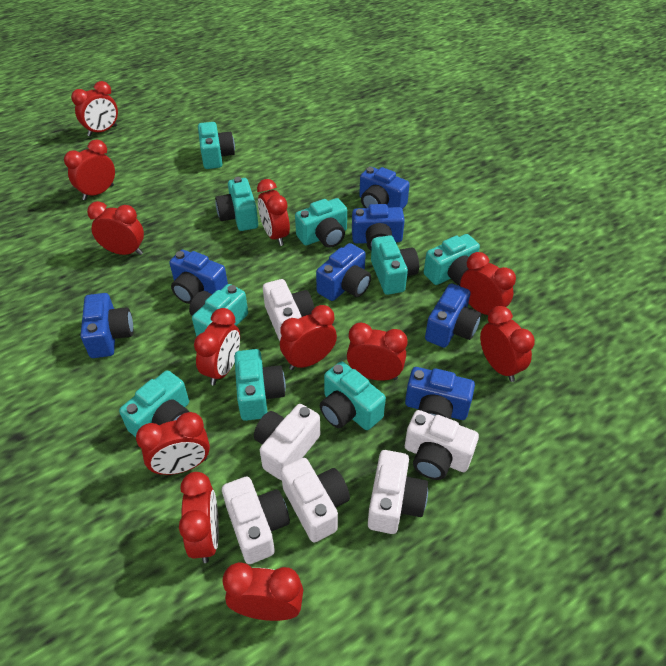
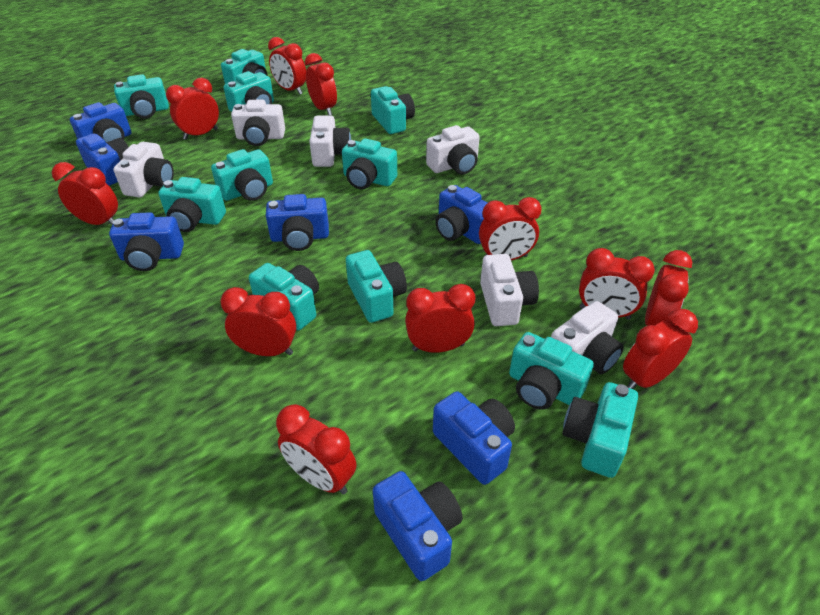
red clock: 12 -> 11
turquoise camera: 9 -> 11

